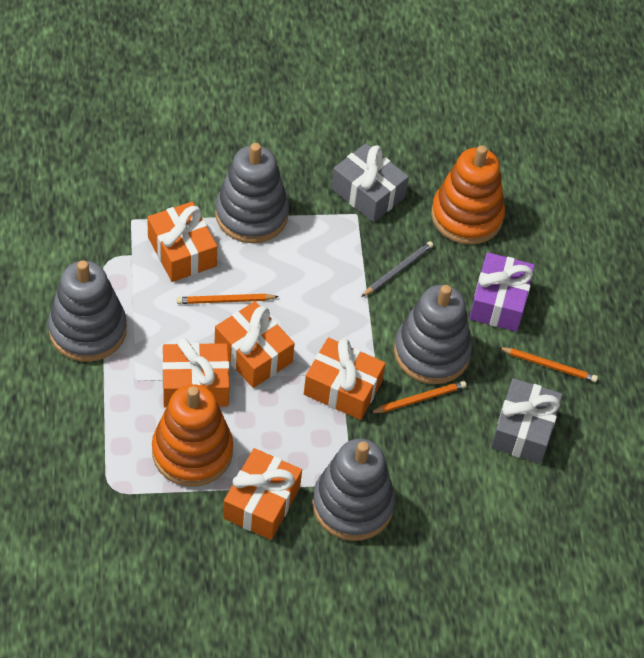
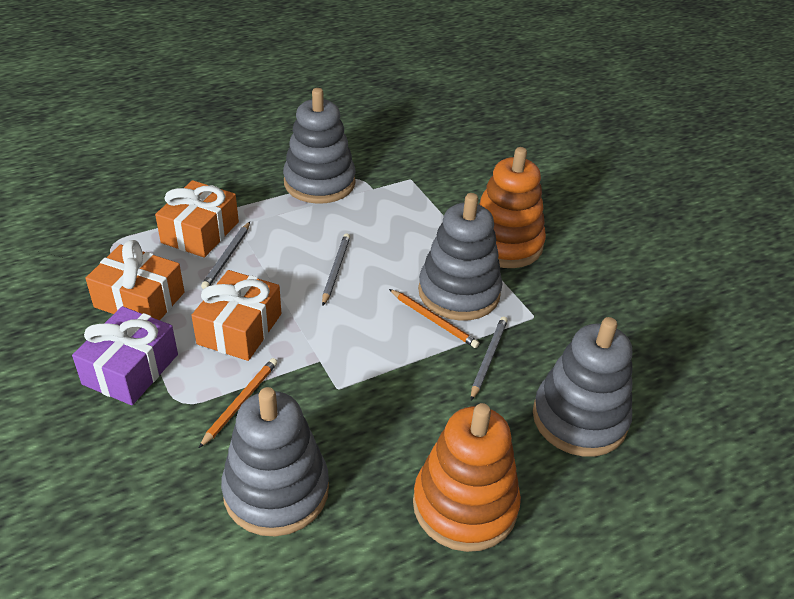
grey gift: 2 -> 0
grey pencil: 1 -> 3
orange gift: 5 -> 3
orange pencil: 3 -> 2

